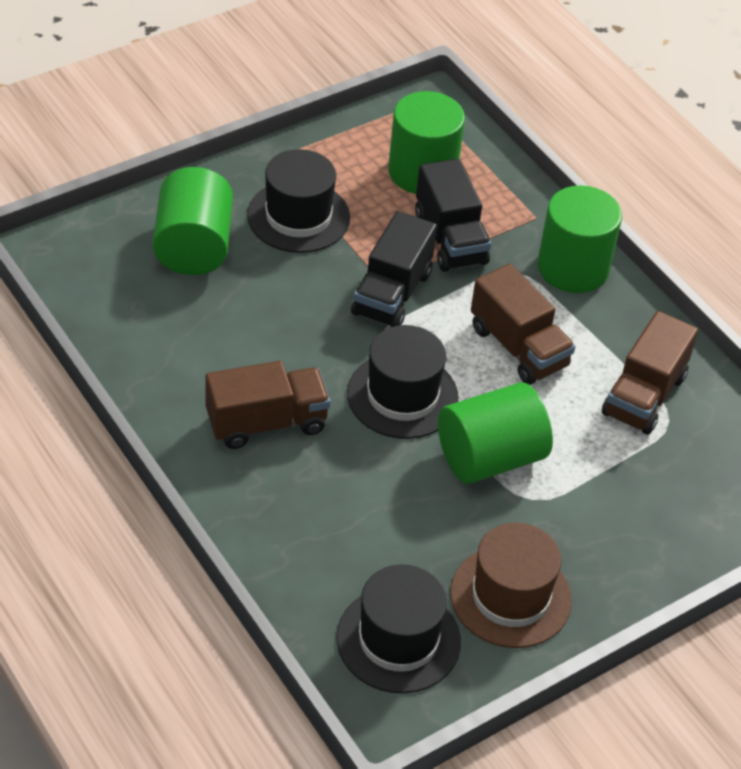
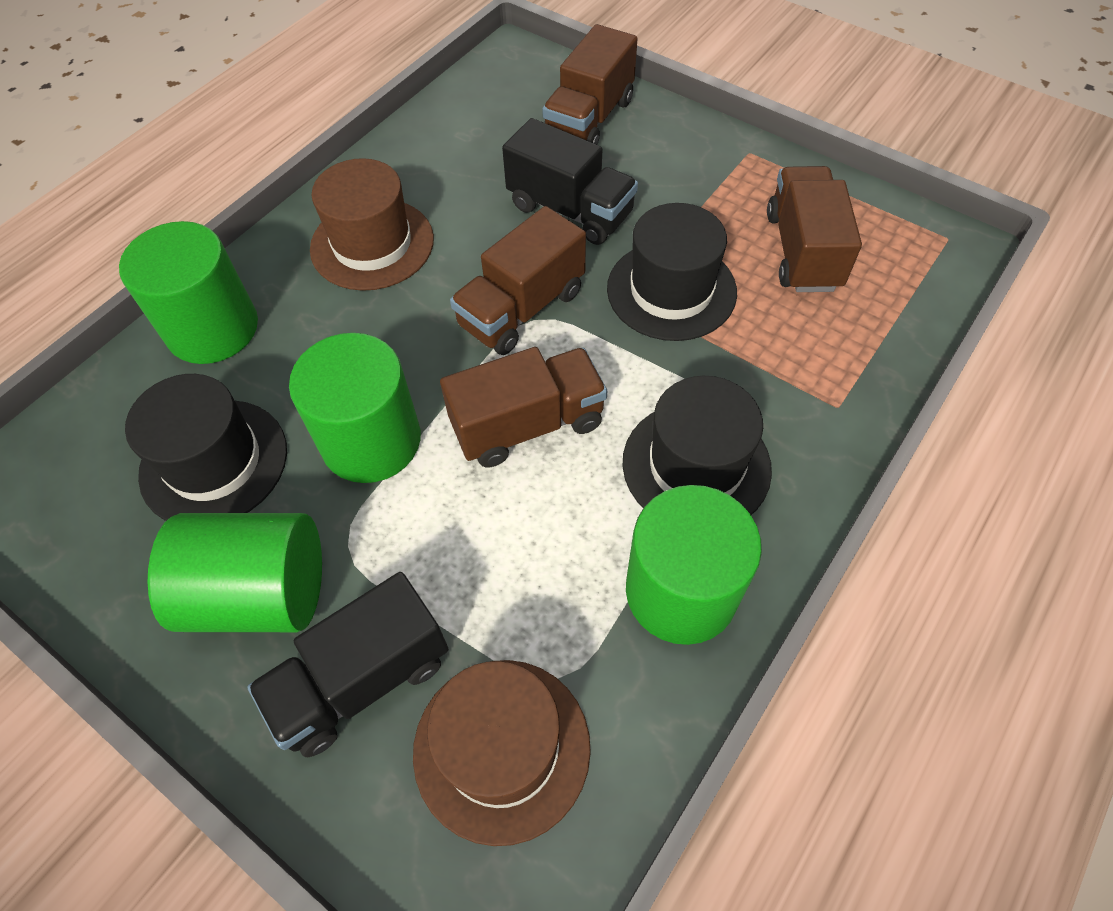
brown hat: 1 -> 2
brown truck: 3 -> 4

